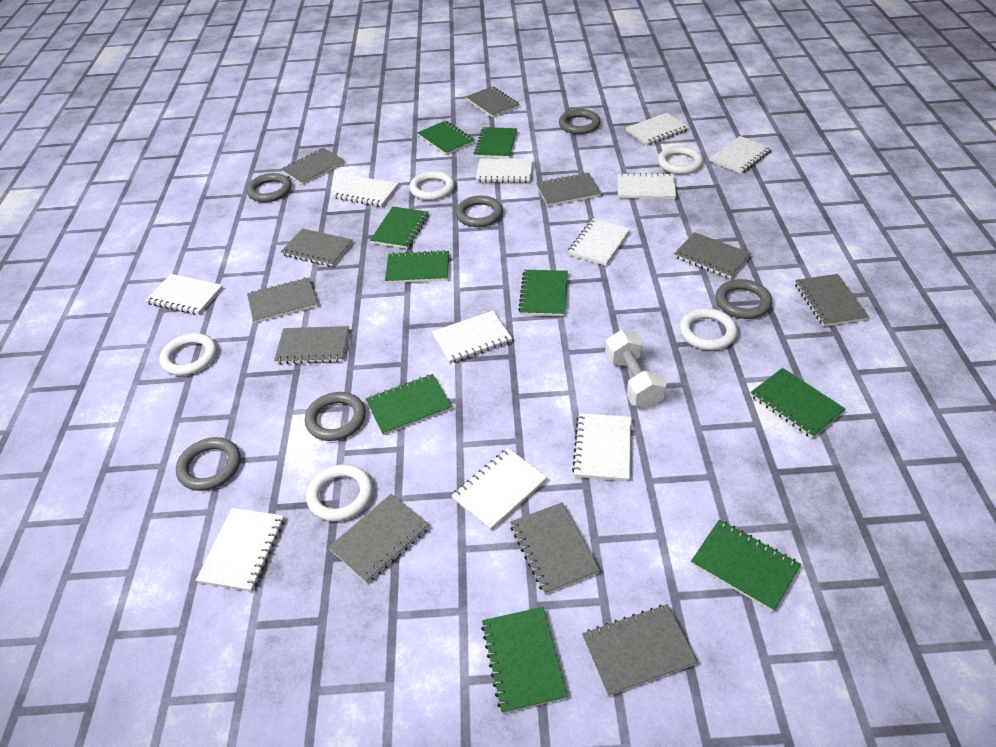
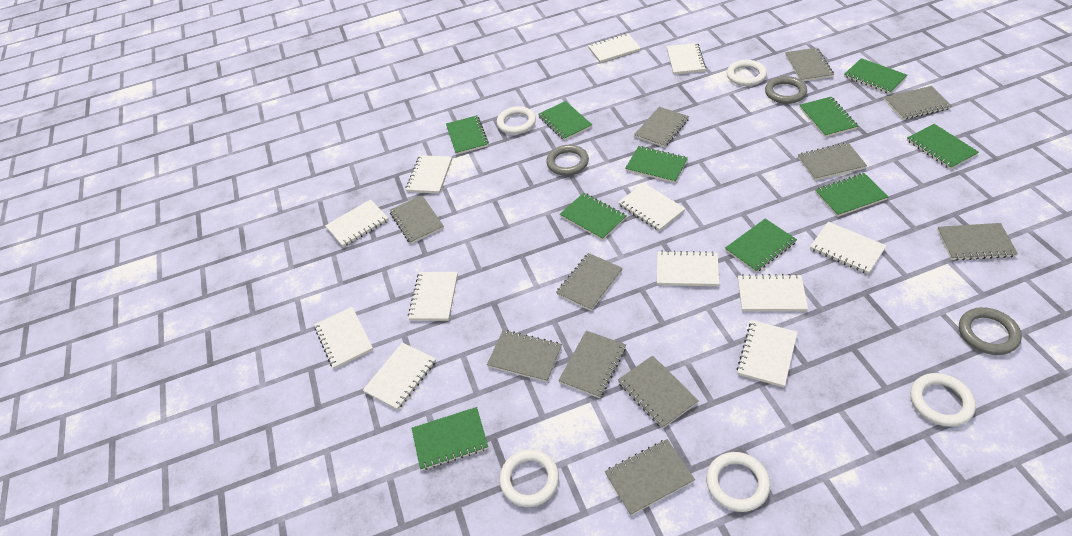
green notebook: 9 -> 10
grey ring: 6 -> 3
white dumbbell: 1 -> 0
white notebook: 11 -> 12

